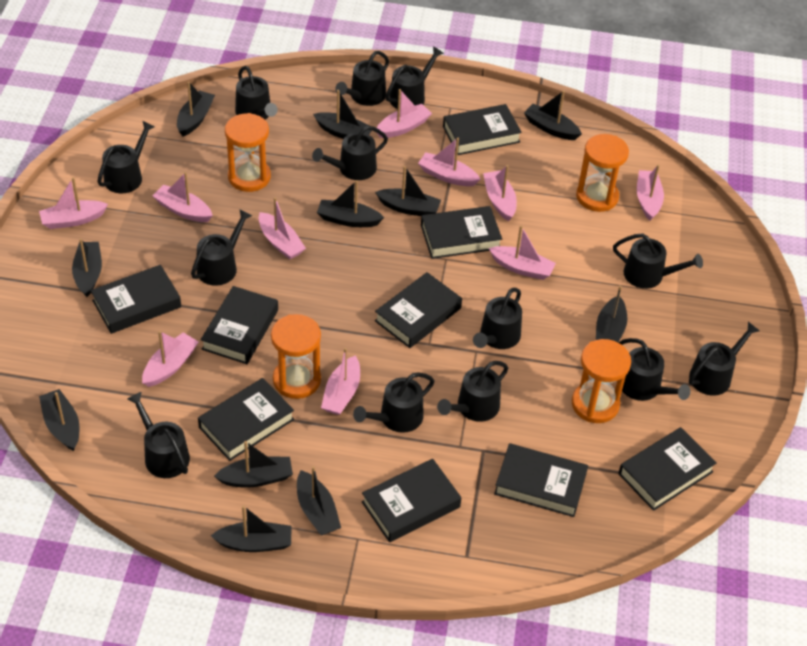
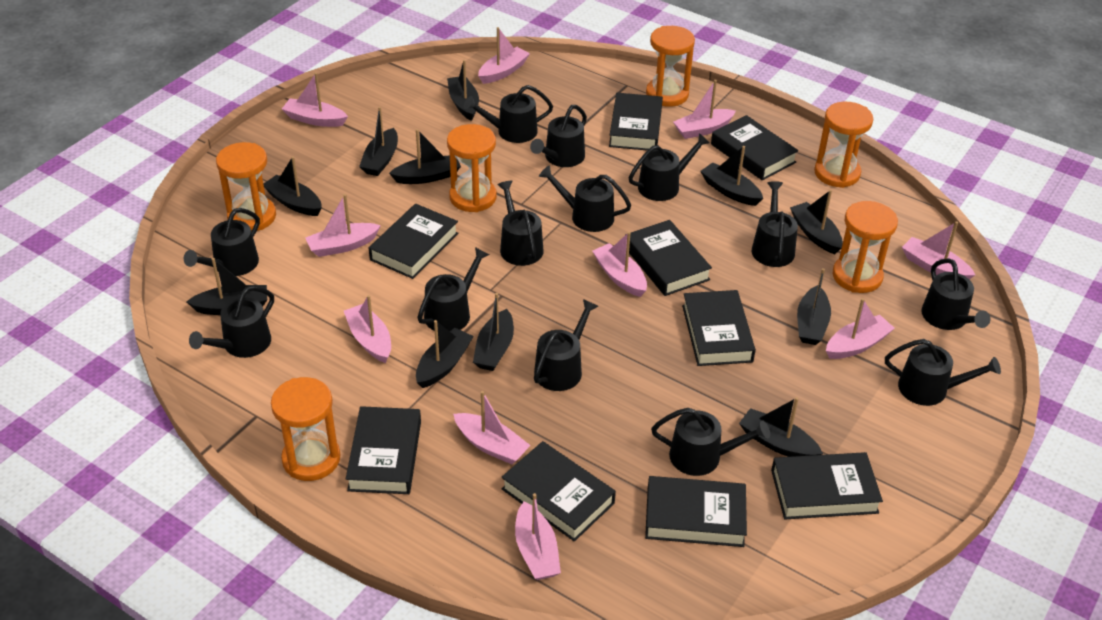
orange hourglass: 4 -> 6

